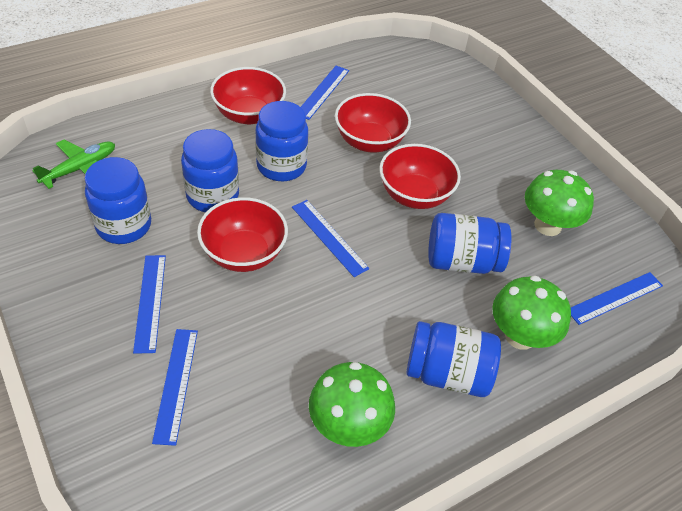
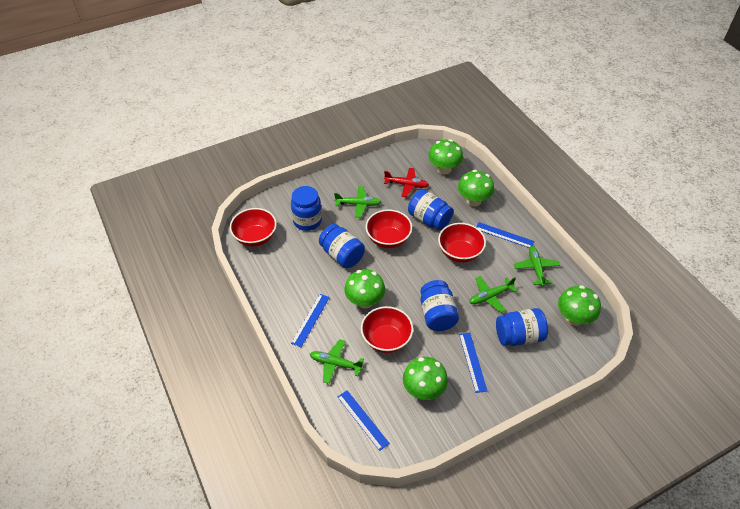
blue ruler: 5 -> 4
green mushroom: 3 -> 5
green plane: 1 -> 4
red plane: 0 -> 1

